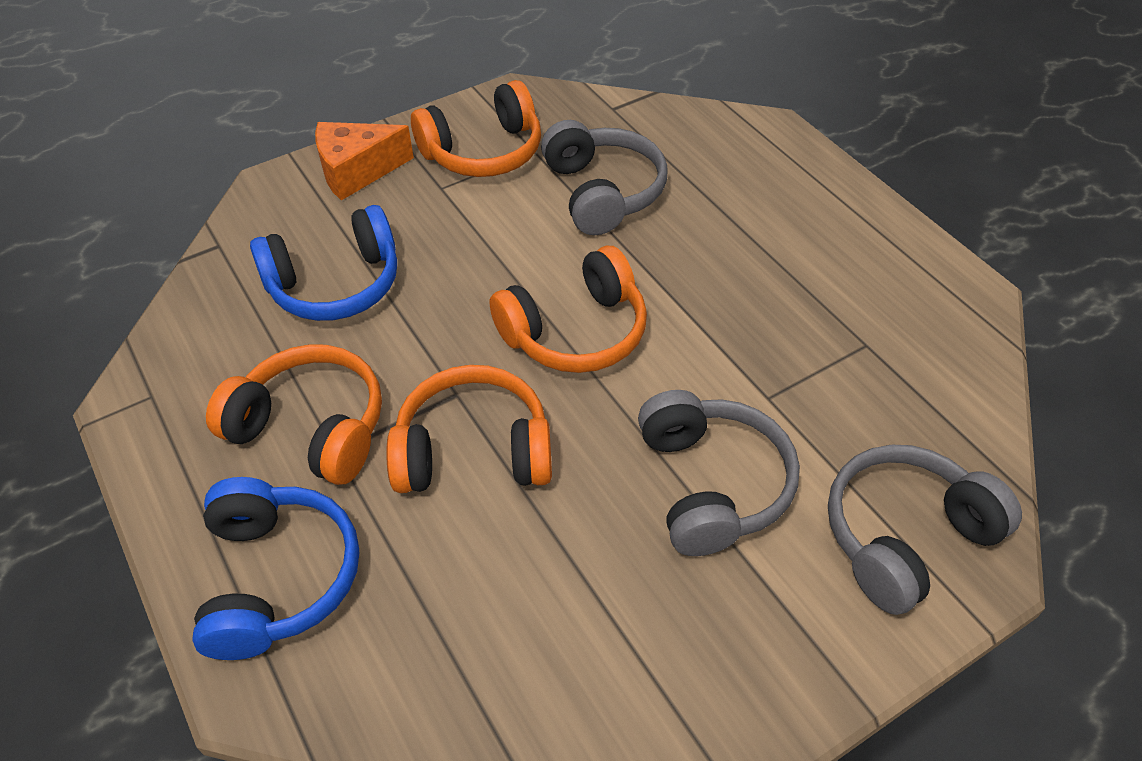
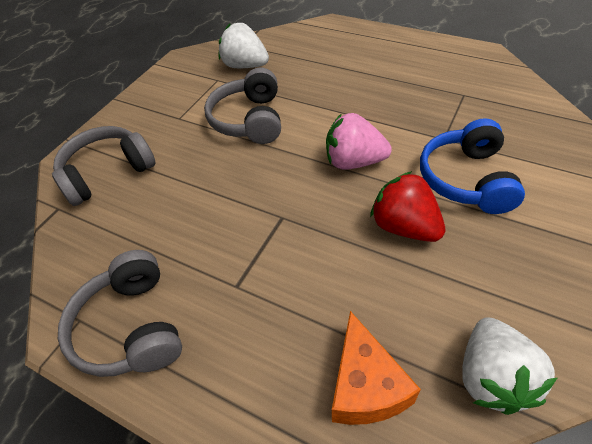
blue headphones: 2 -> 1
orange headphones: 4 -> 0
pink strawberry: 0 -> 1
red strawberry: 0 -> 1
white strawberry: 0 -> 2

